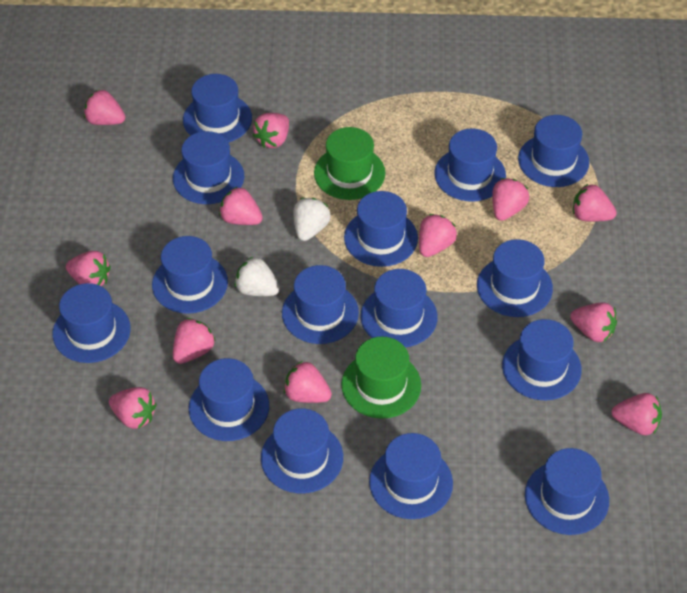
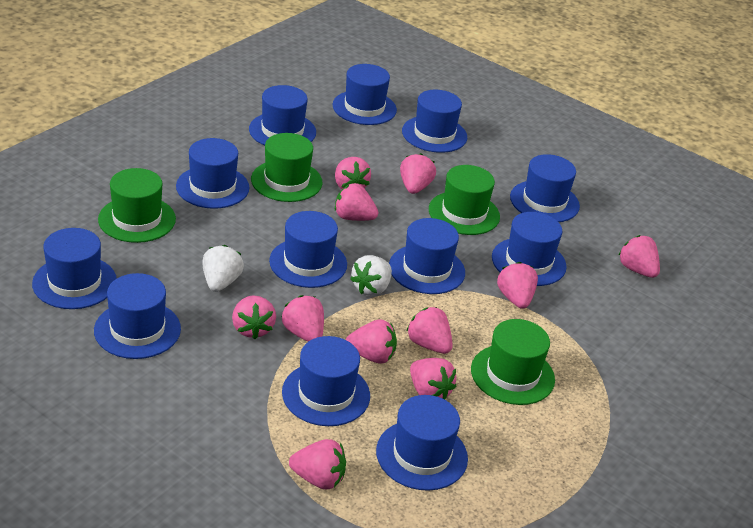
blue hat: 15 -> 12
green hat: 2 -> 4
pink strawberry: 12 -> 11

